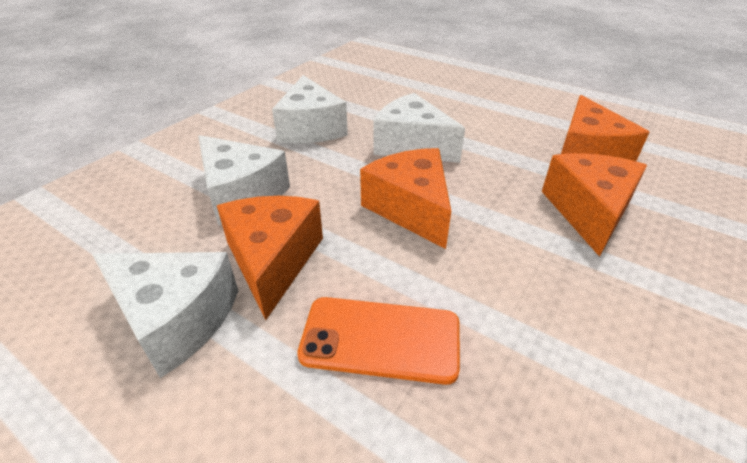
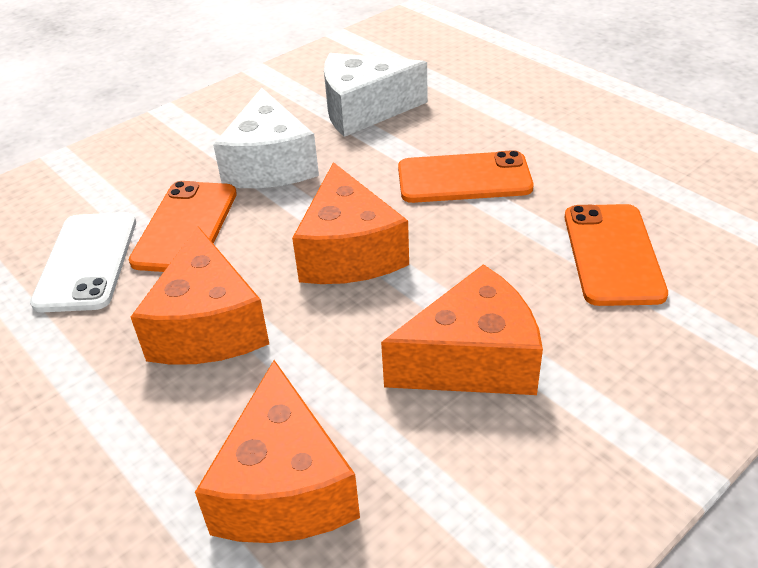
orange phone: 1 -> 3
white cheese: 4 -> 2
white phone: 0 -> 1

